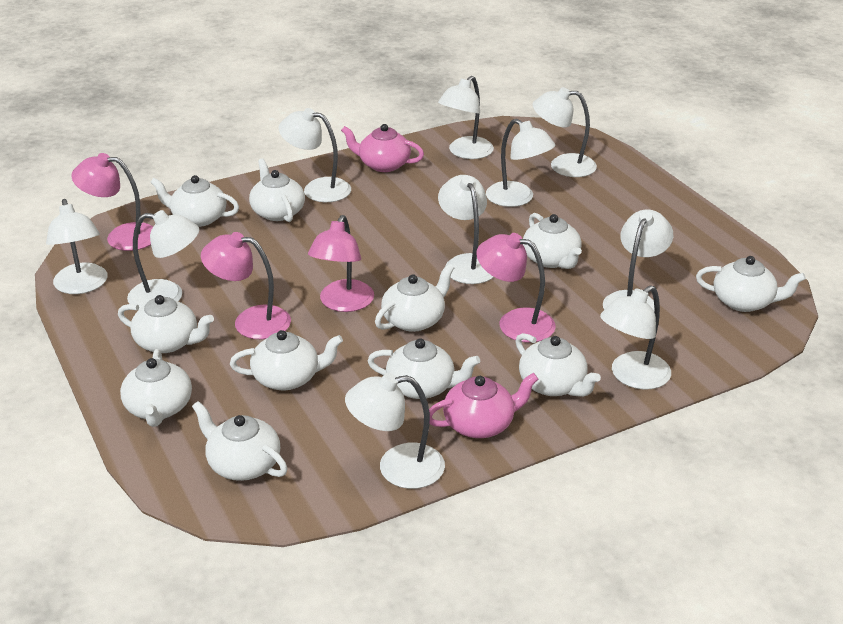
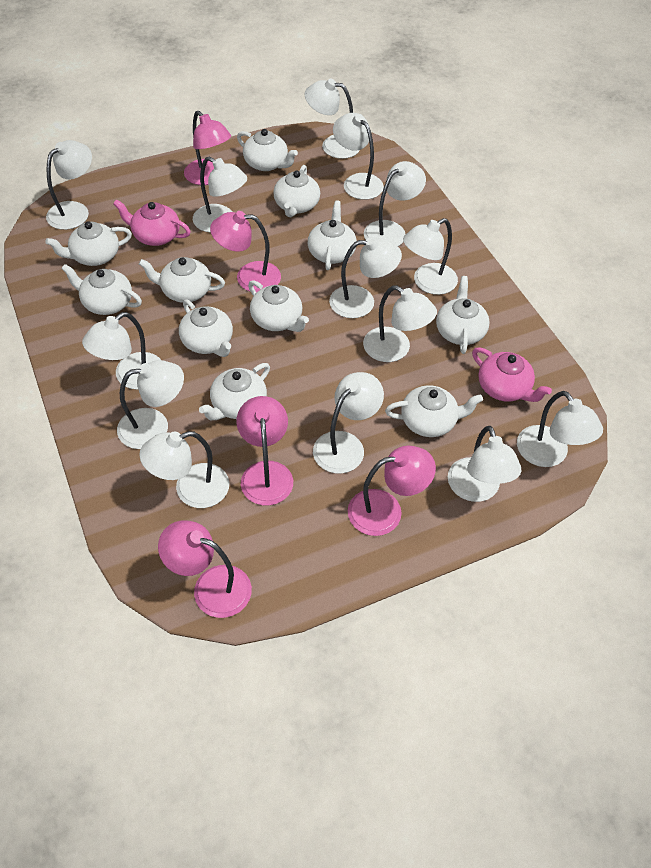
pink lamp: 4 -> 5
white lamp: 10 -> 14

